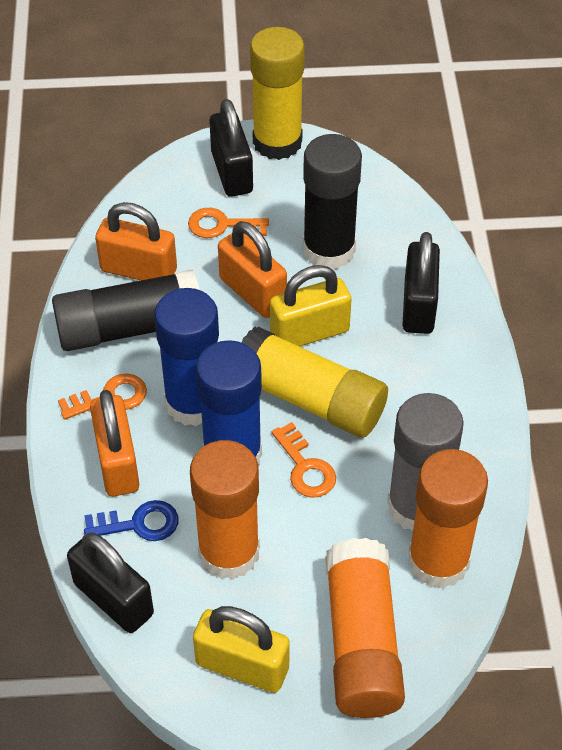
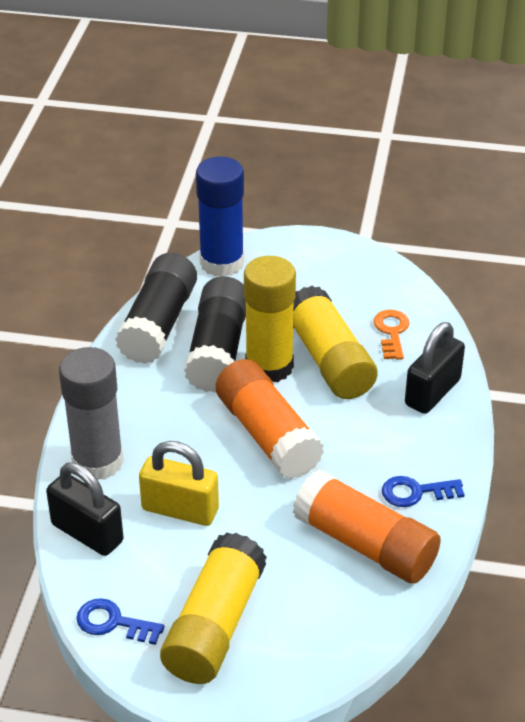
black padlock: 3 -> 2
blue glue stick: 2 -> 1
blue key: 1 -> 2
orange glue stick: 3 -> 2
orange key: 3 -> 1
orange padlock: 3 -> 0
yellow glue stick: 2 -> 3
yellow padlock: 2 -> 1

